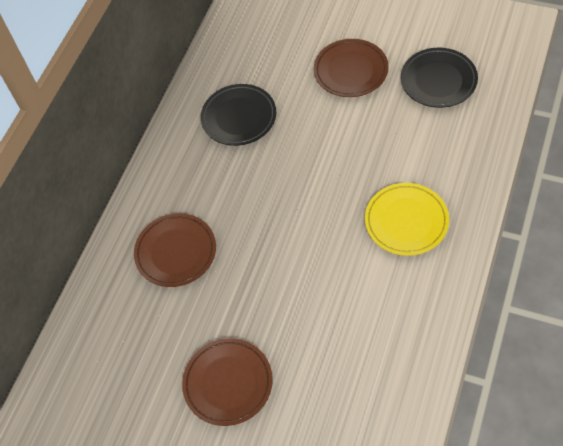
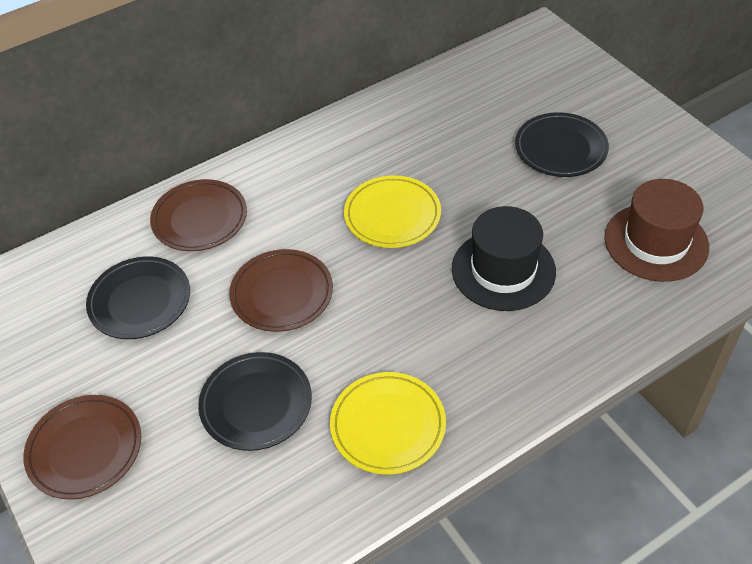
black hat: 0 -> 1
black plate: 2 -> 3
brown hat: 0 -> 1
yellow plate: 1 -> 2

